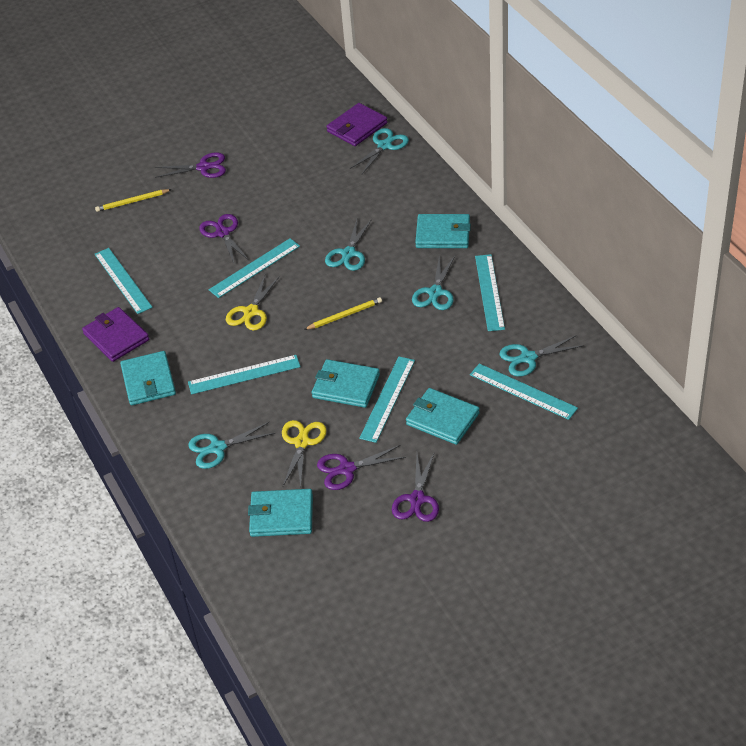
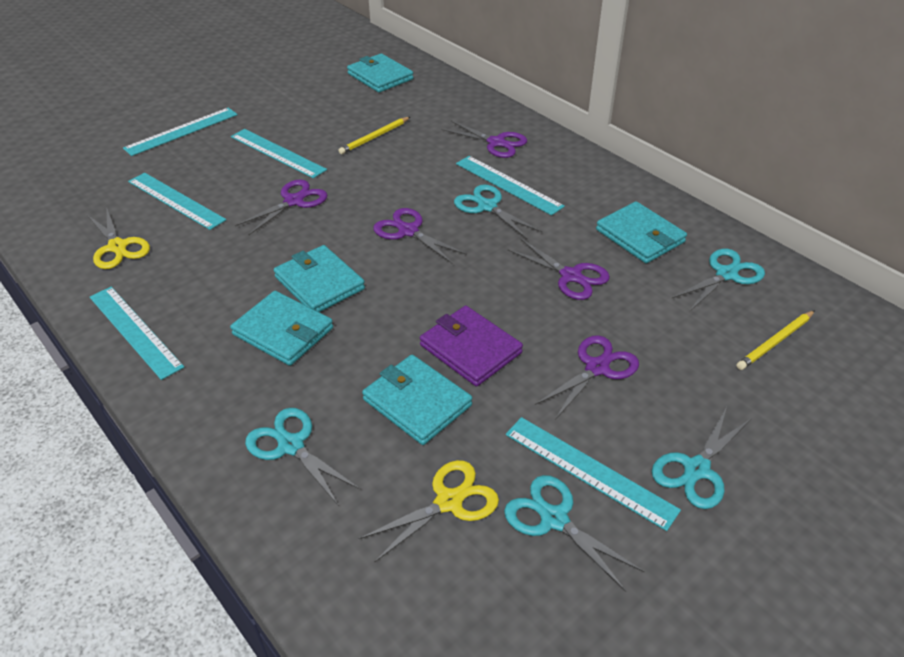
purple scissors: 4 -> 5
purple wallet: 2 -> 1

